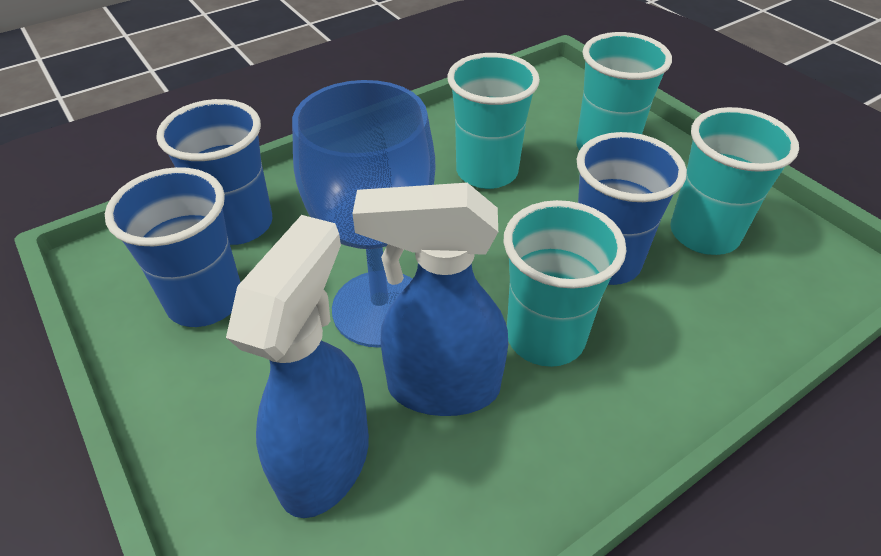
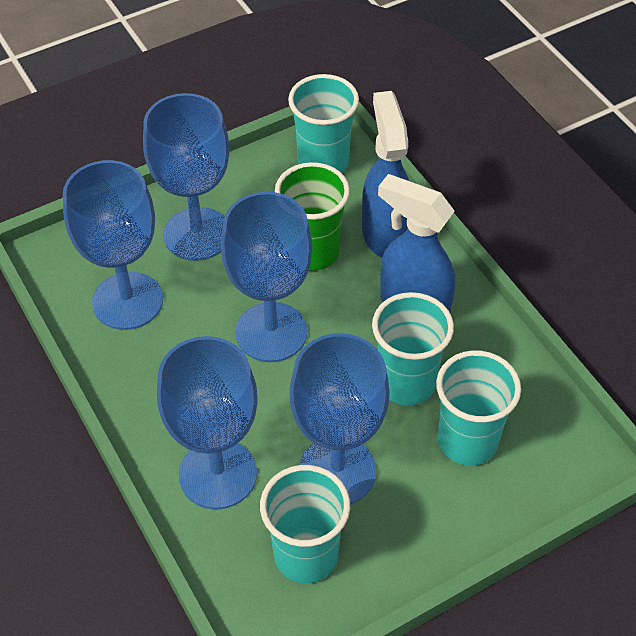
blue cup: 3 -> 0
blue goblet: 1 -> 5
green cup: 0 -> 1

